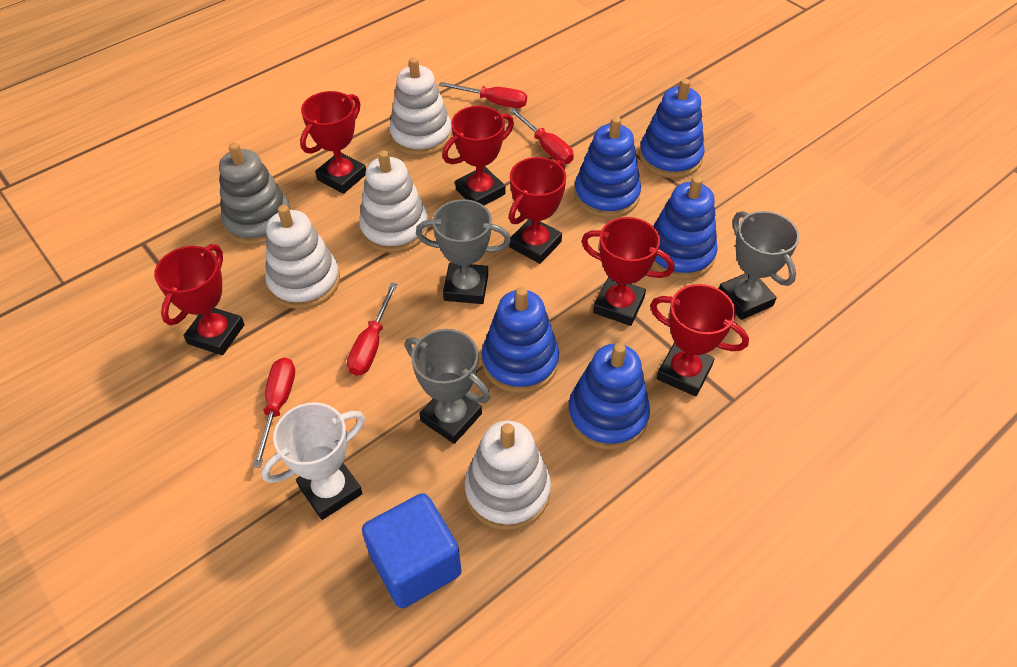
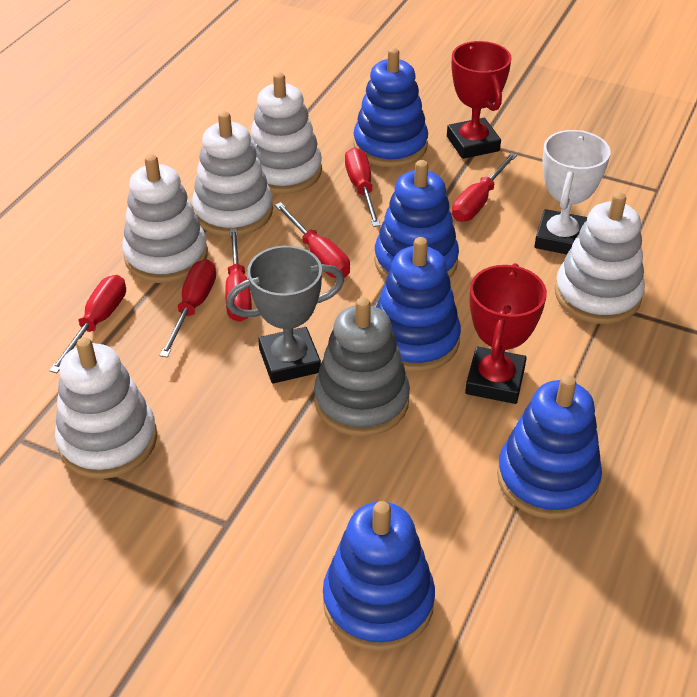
blue cube: 1 -> 0
grey trophy: 3 -> 1
red screwdriver: 4 -> 6
red trophy: 6 -> 2
white stacking toy: 4 -> 5

